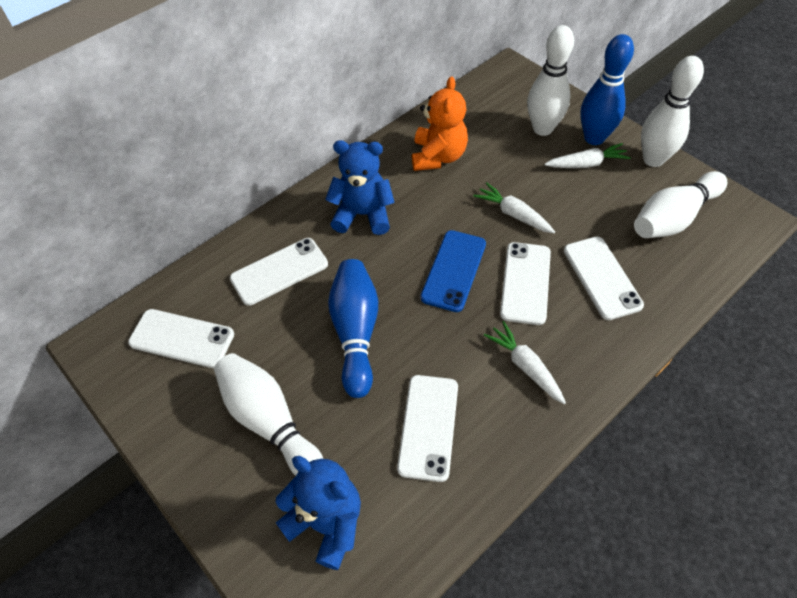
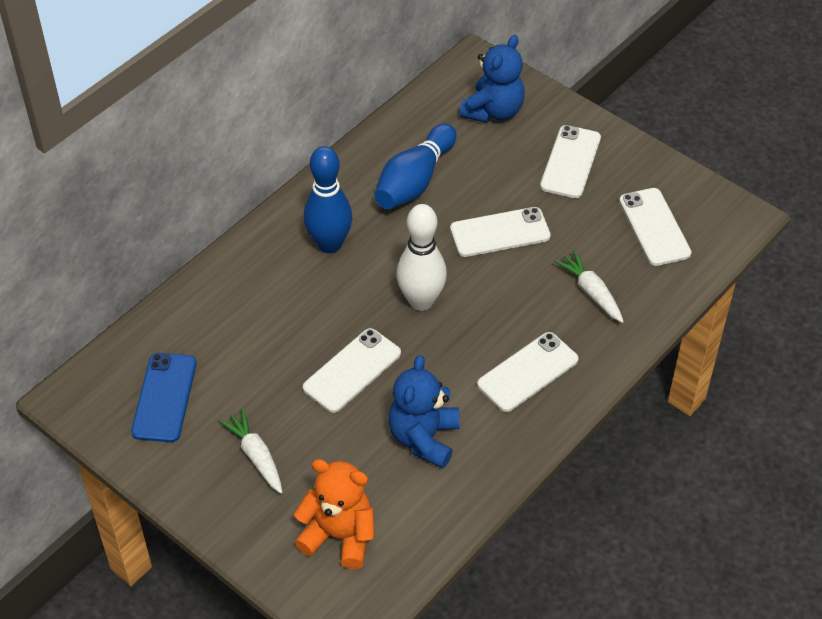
white bowling pin: 4 -> 1
white carrot: 3 -> 2

